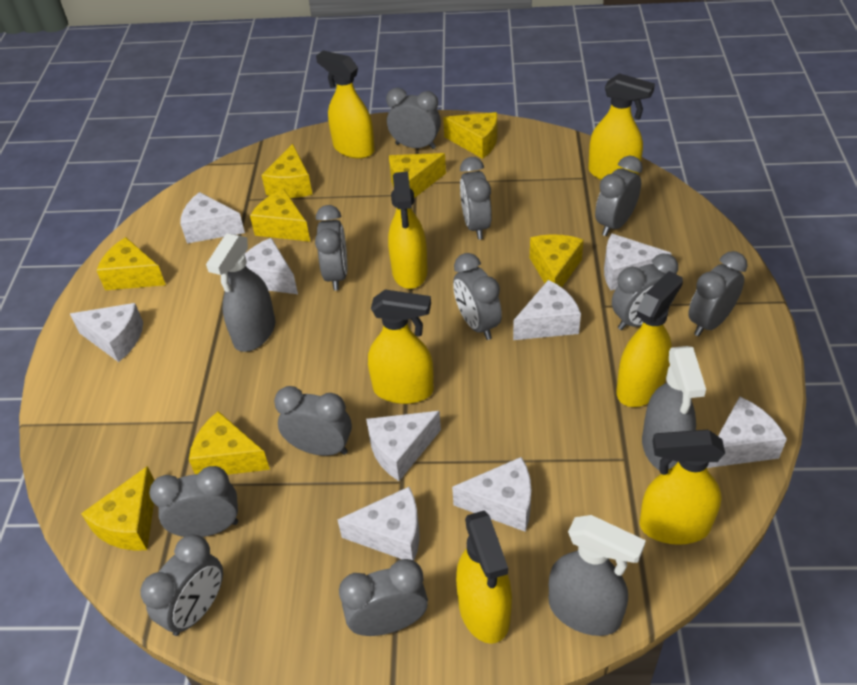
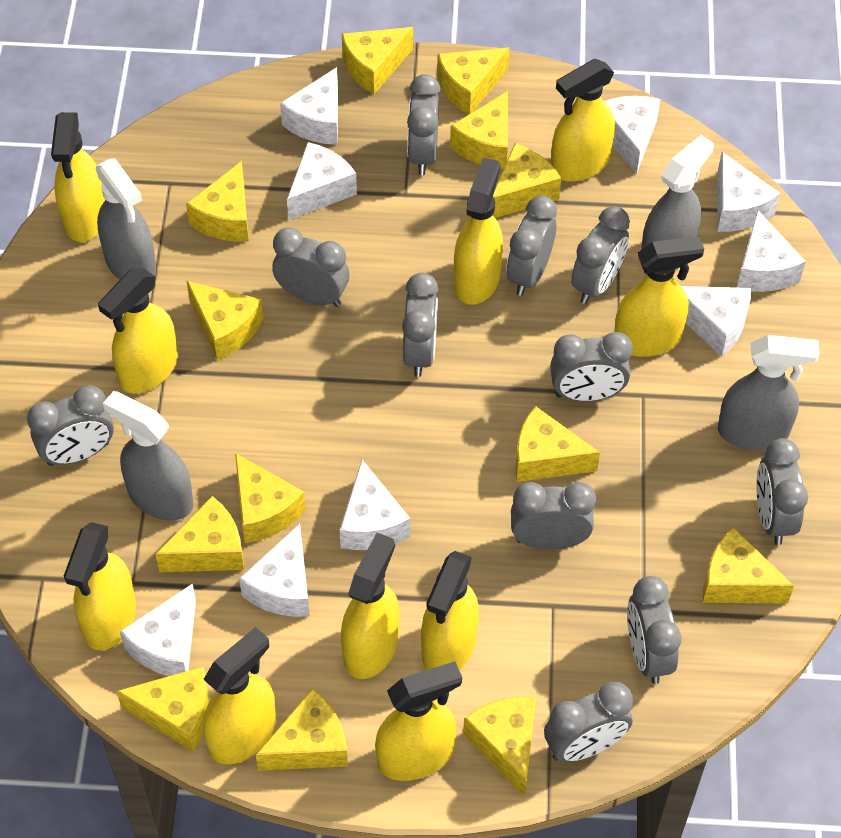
grey spray bottle: 3 -> 4
yellow cheese: 8 -> 13
yellow spray bottle: 7 -> 10

